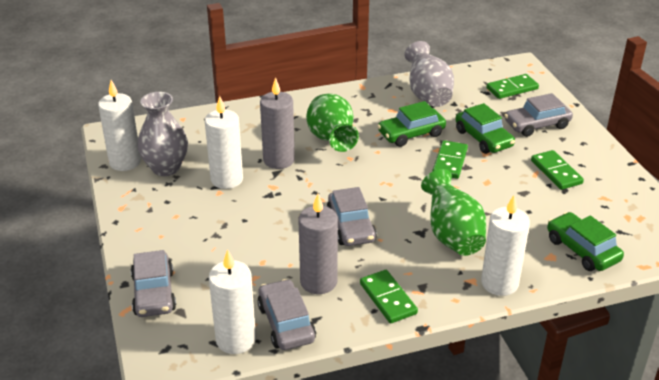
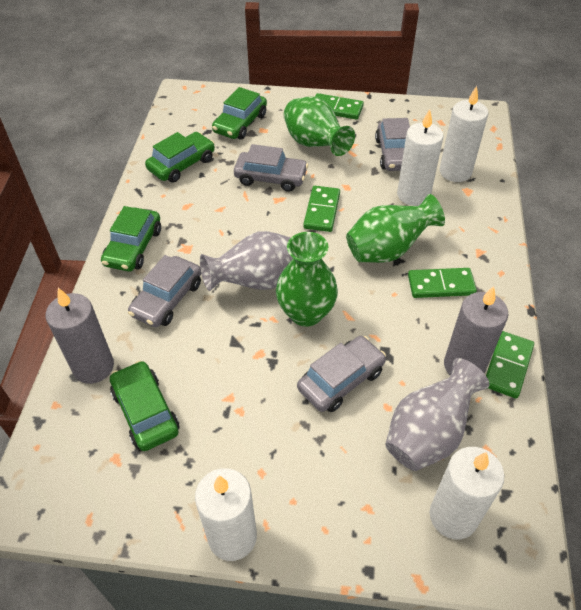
green car: 3 -> 4
green vase: 2 -> 3

